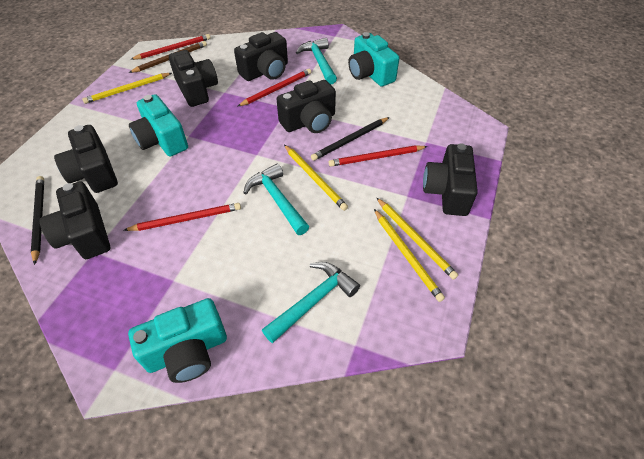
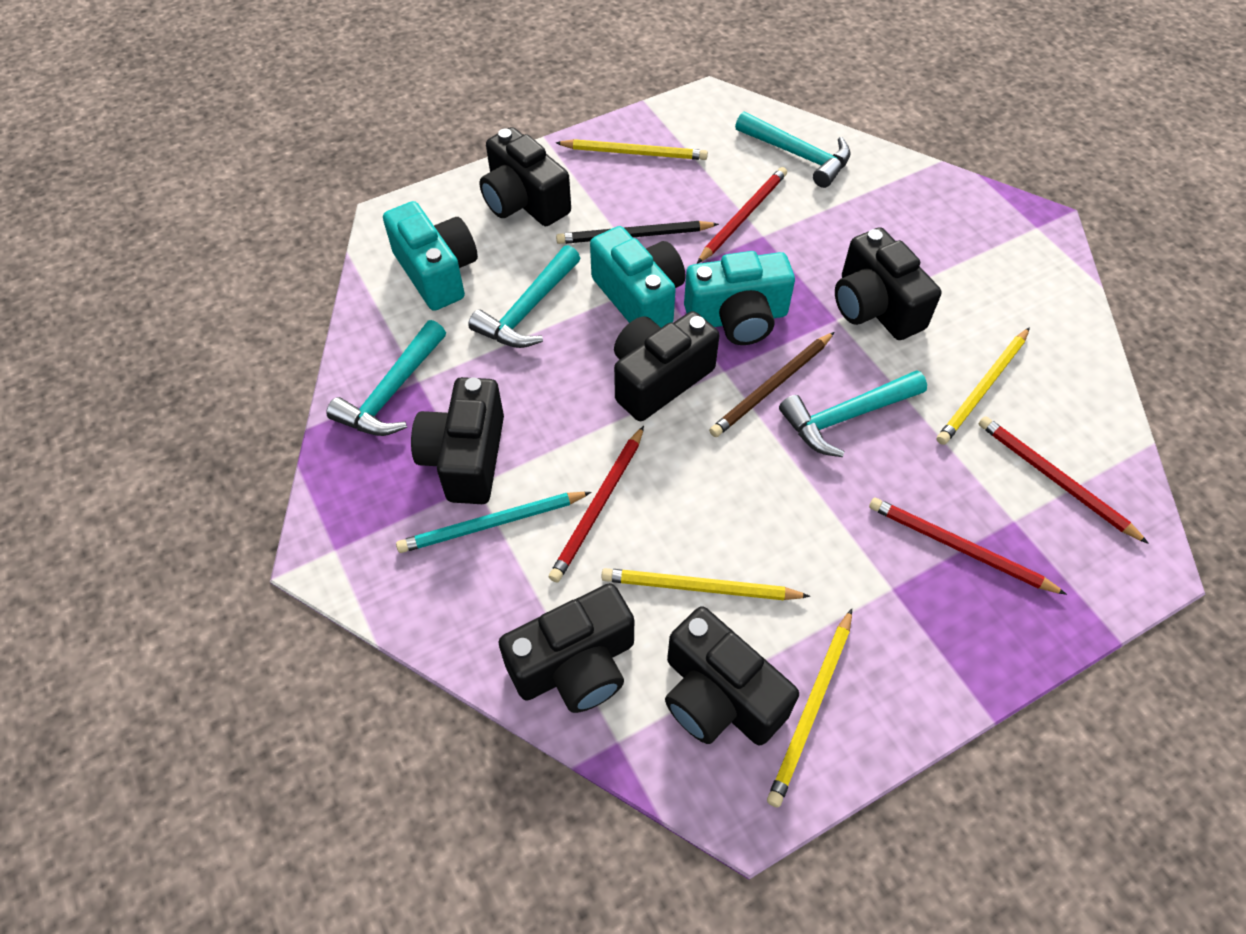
black pencil: 2 -> 1
turquoise hammer: 3 -> 4
turquoise pencil: 0 -> 1

